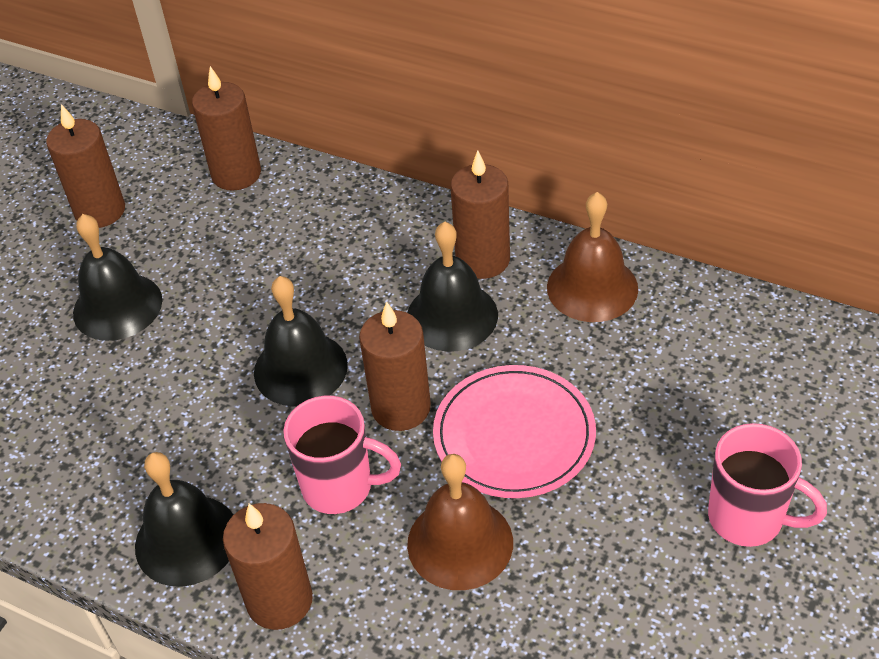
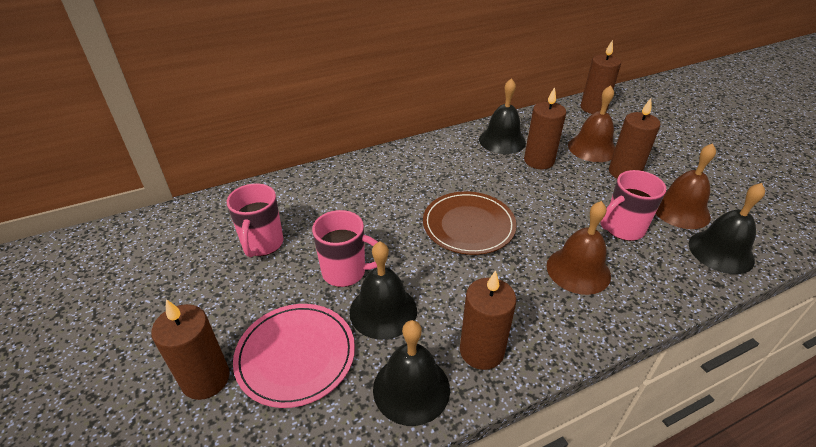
brown bell: 2 -> 3
brown plate: 0 -> 1
pink mug: 2 -> 3

